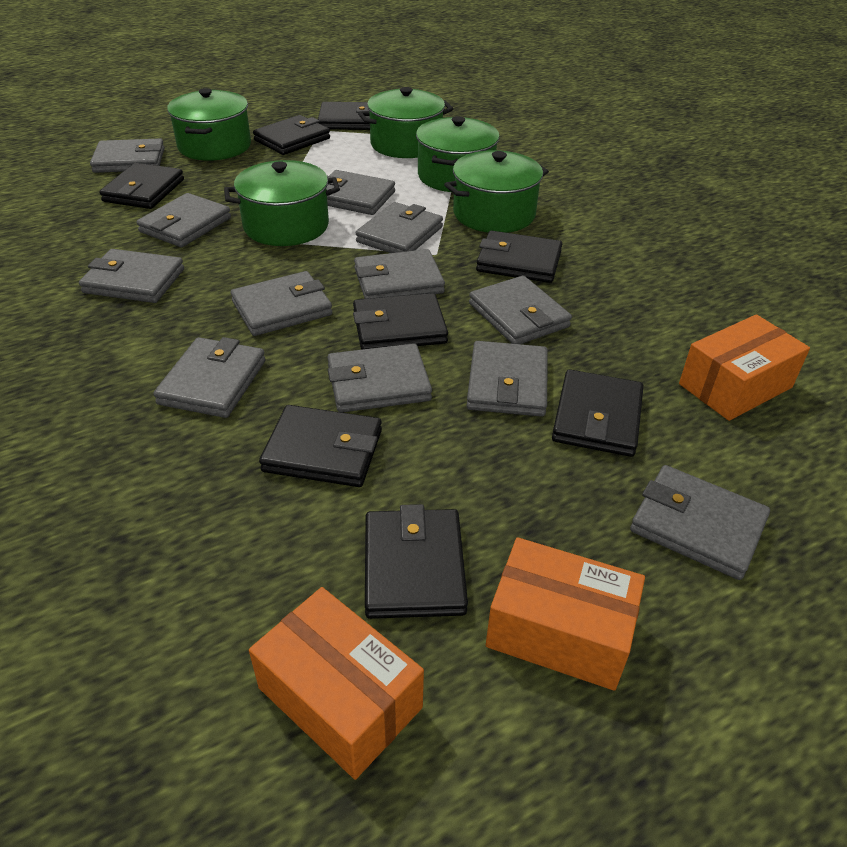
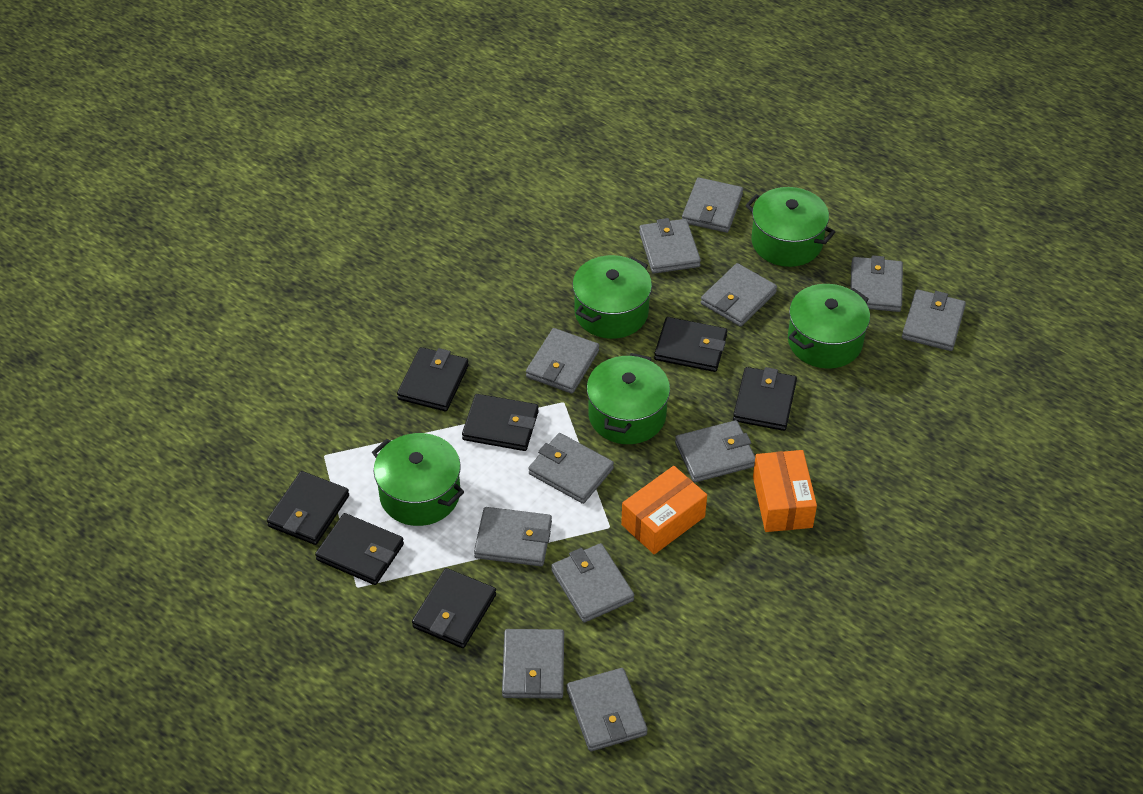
black wallet: 8 -> 7
orange box: 3 -> 2

